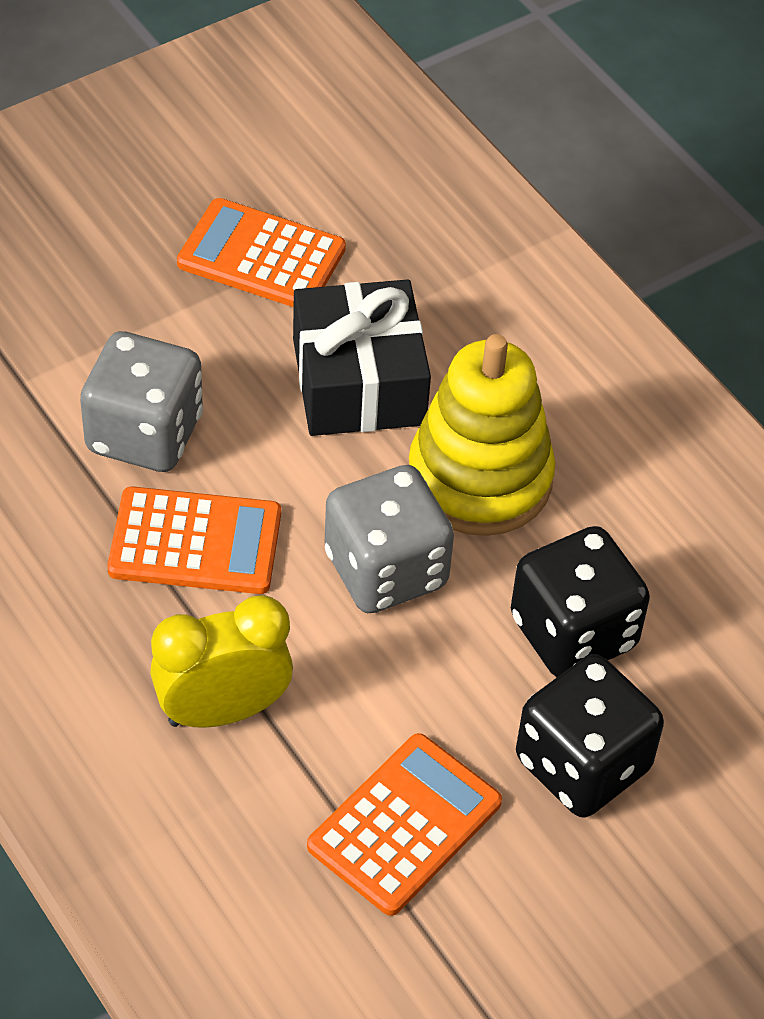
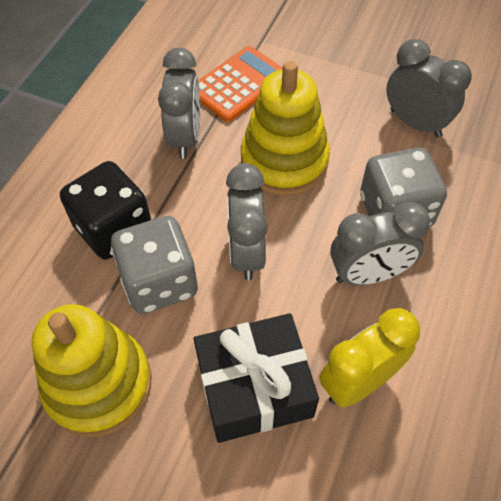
black dice: 2 -> 1
grey clock: 0 -> 4
orange calculator: 3 -> 1
yellow stacking toy: 1 -> 2

